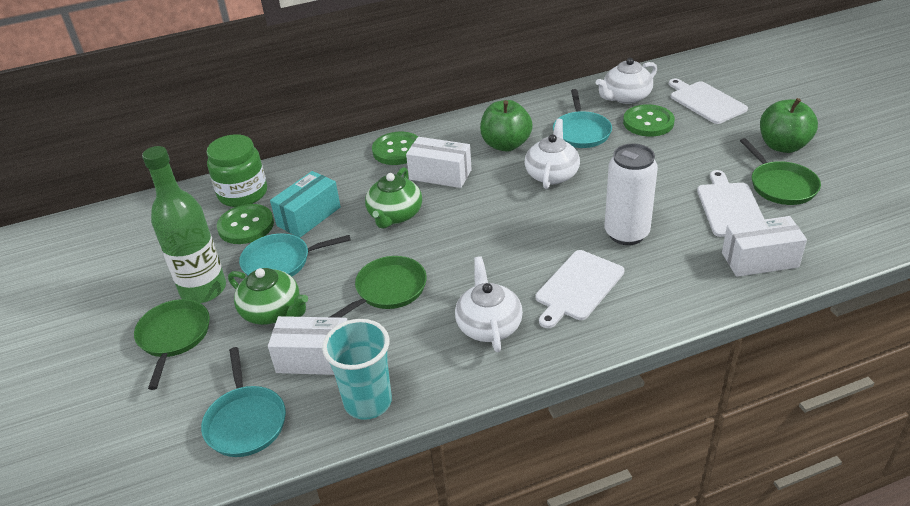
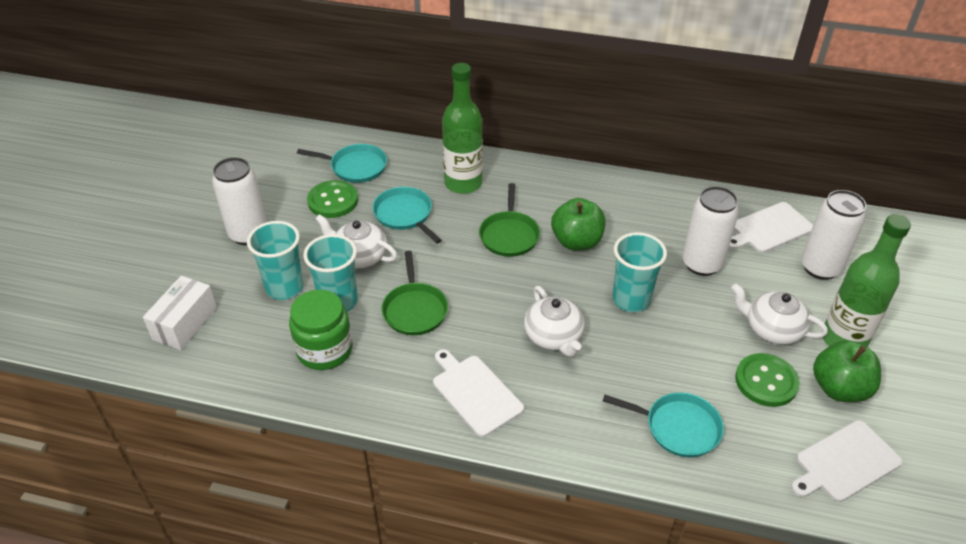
green bottle: 1 -> 2
green button: 3 -> 2
green pan: 3 -> 2
green teapot: 2 -> 0
turquoise box: 1 -> 0
turquoise cup: 1 -> 3
white box: 3 -> 1
white can: 1 -> 3

